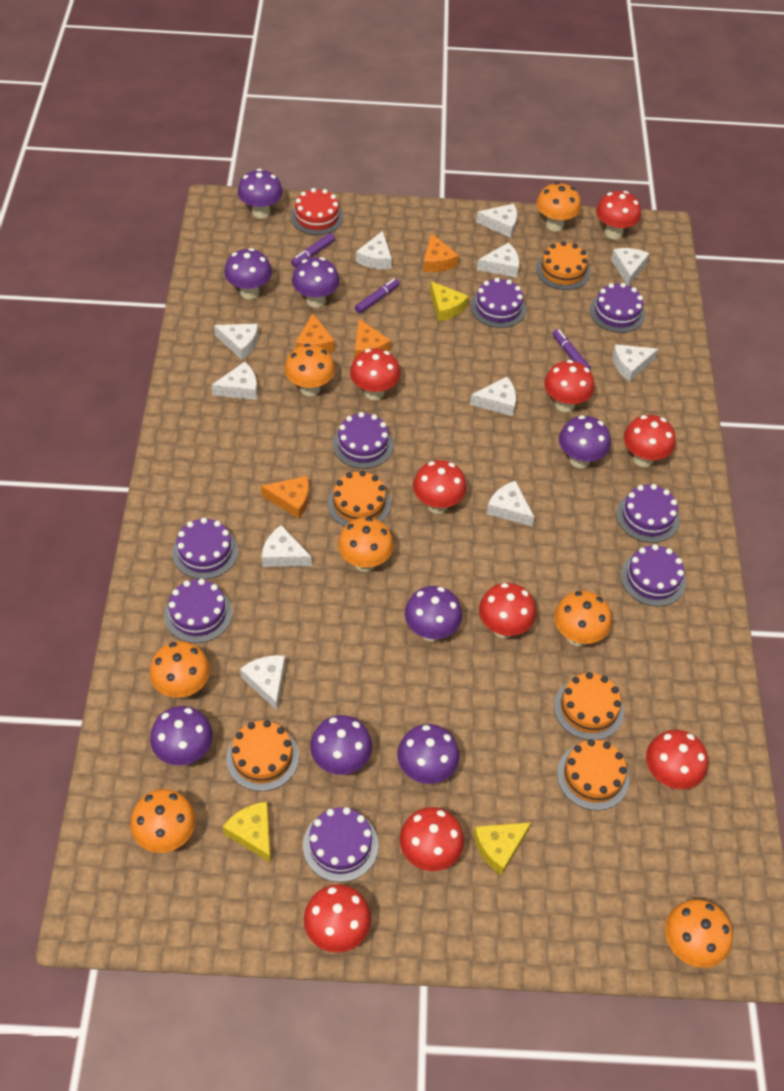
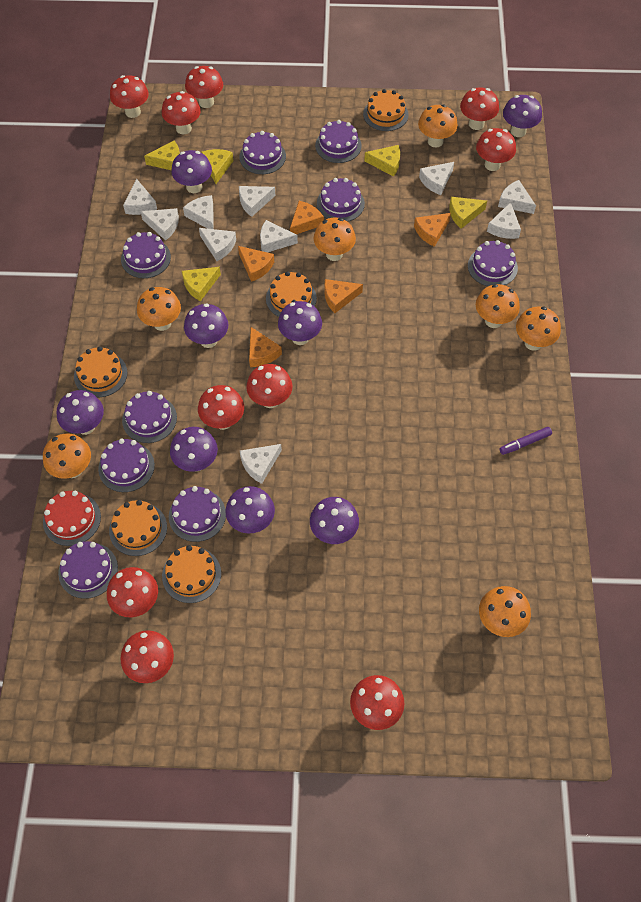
orange cheese: 4 -> 5
purple cake: 8 -> 9
purple marker: 3 -> 1
red mushroom: 9 -> 10
white cheese: 11 -> 10
yellow cheese: 3 -> 5

